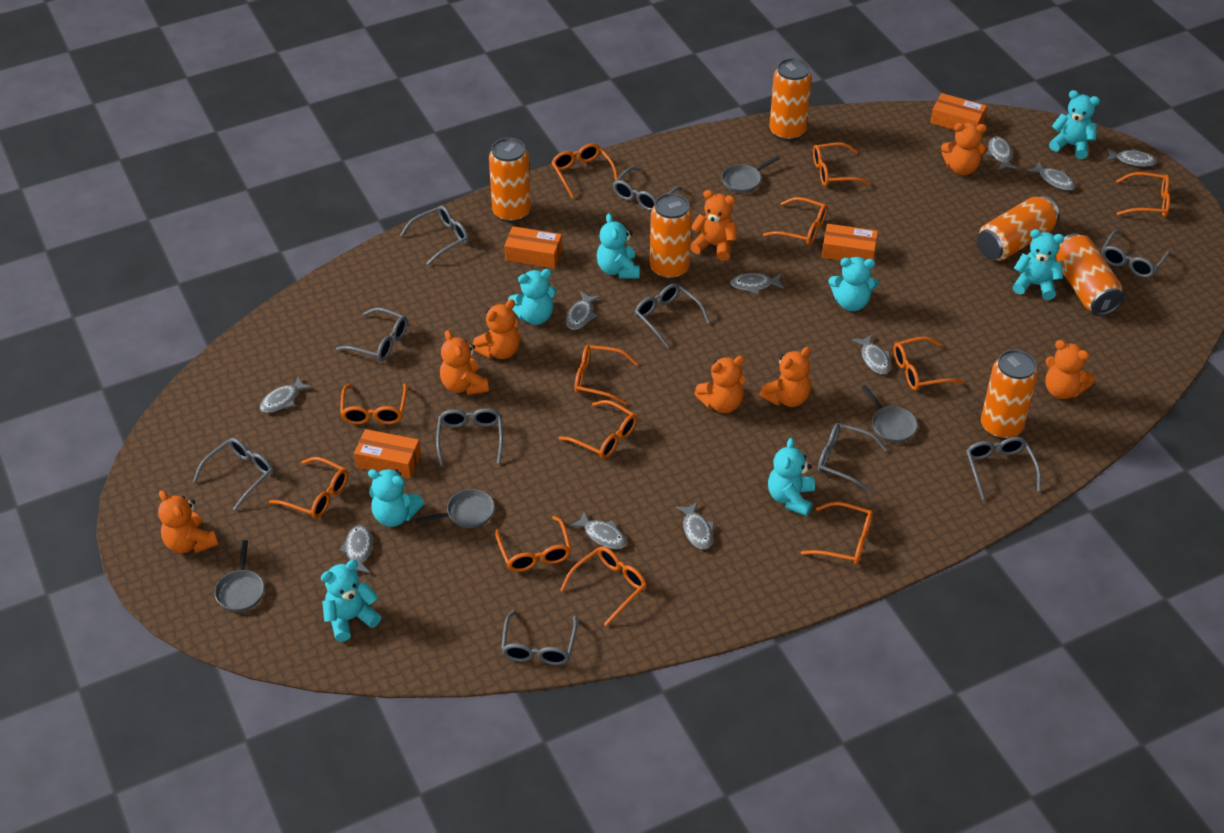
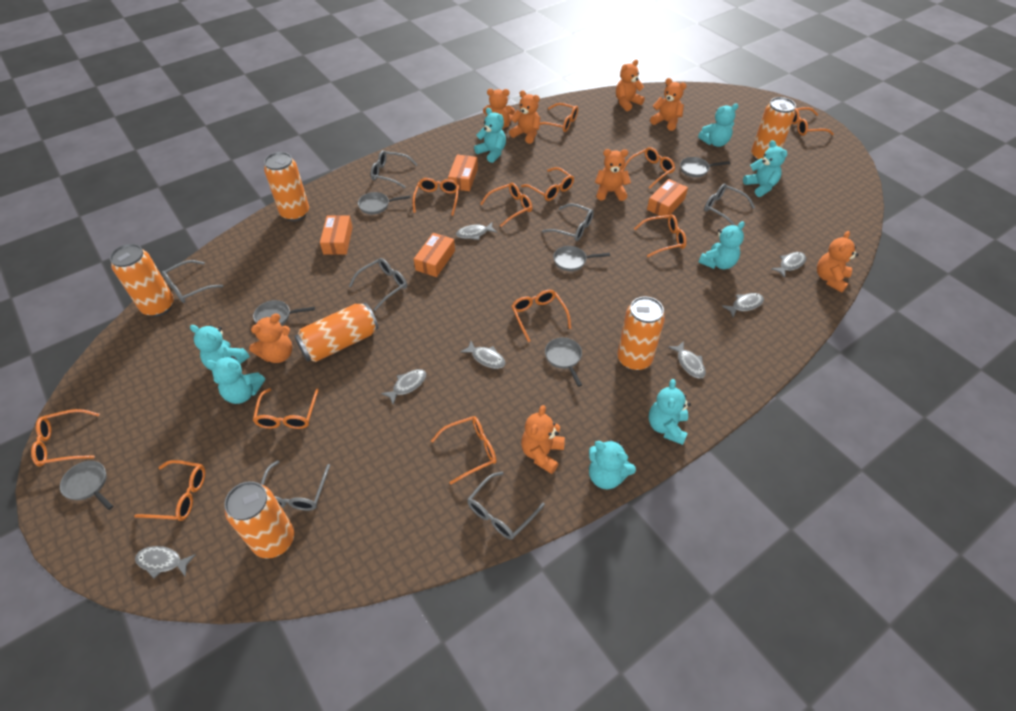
grey fish: 10 -> 7
grey glasses: 10 -> 7
grey pan: 4 -> 6

